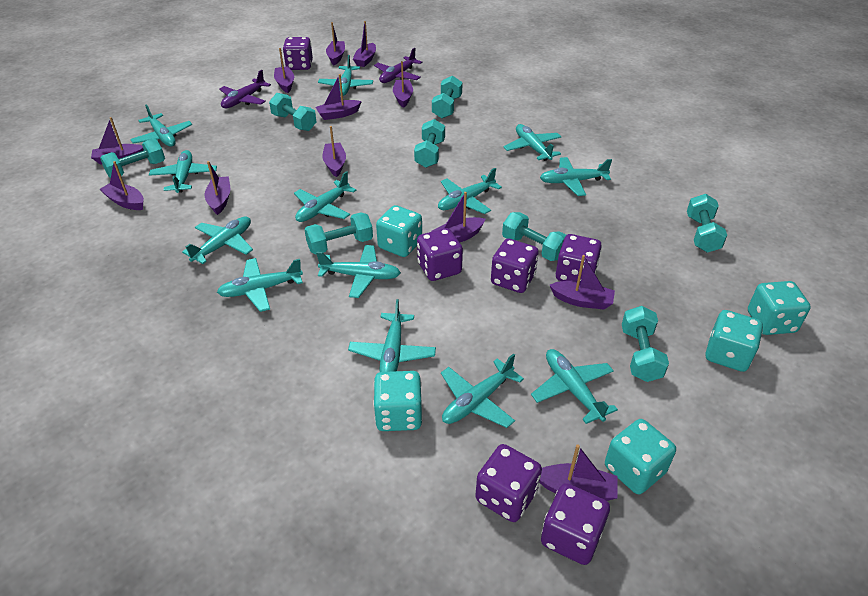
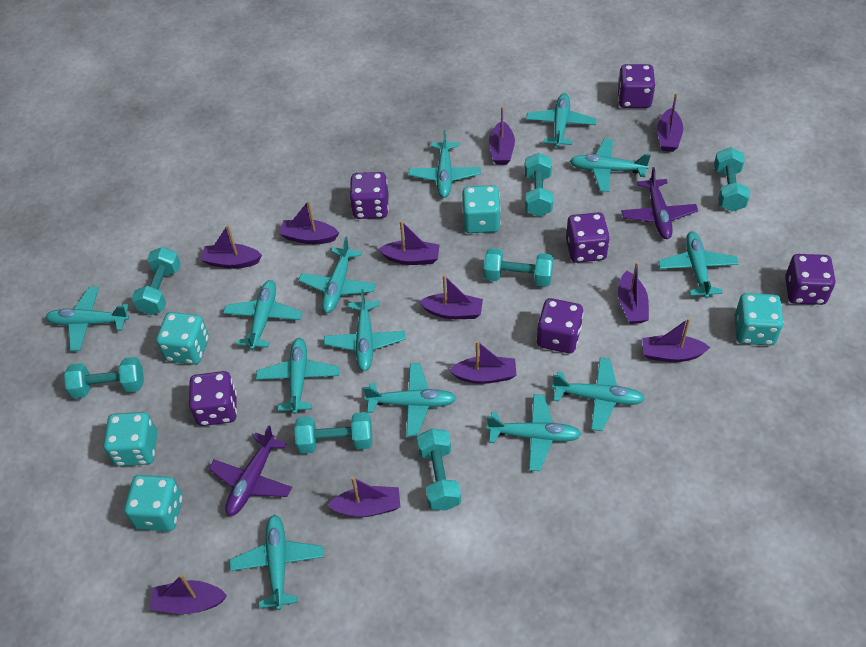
purple boat: 12 -> 11
turquoise dumbbell: 8 -> 7

